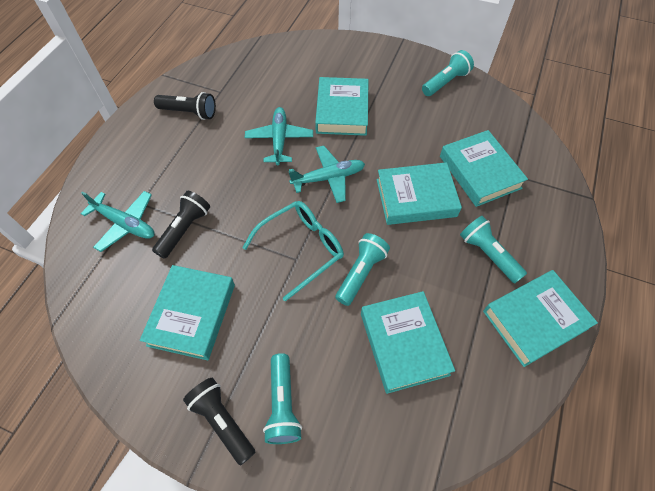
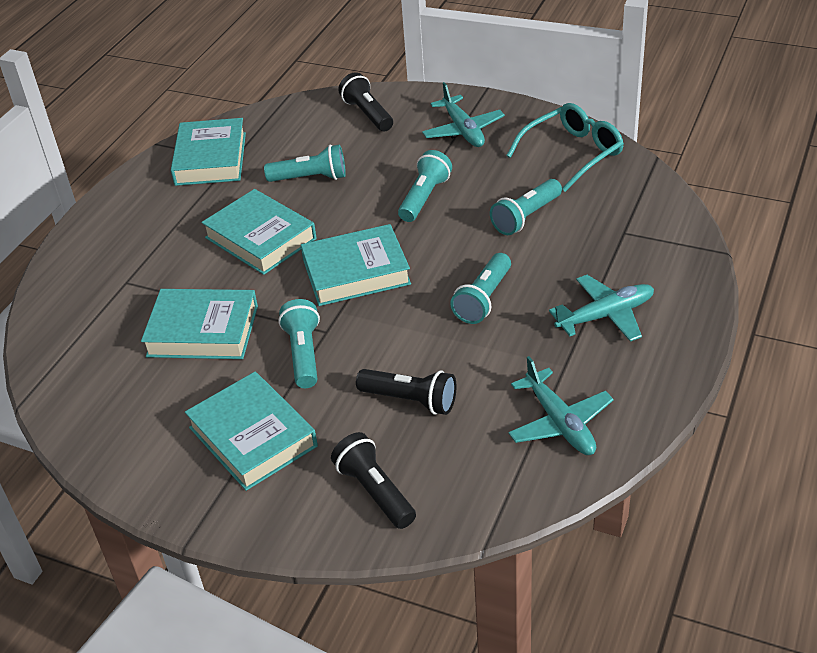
turquoise book: 6 -> 5
turquoise flashlight: 4 -> 5

